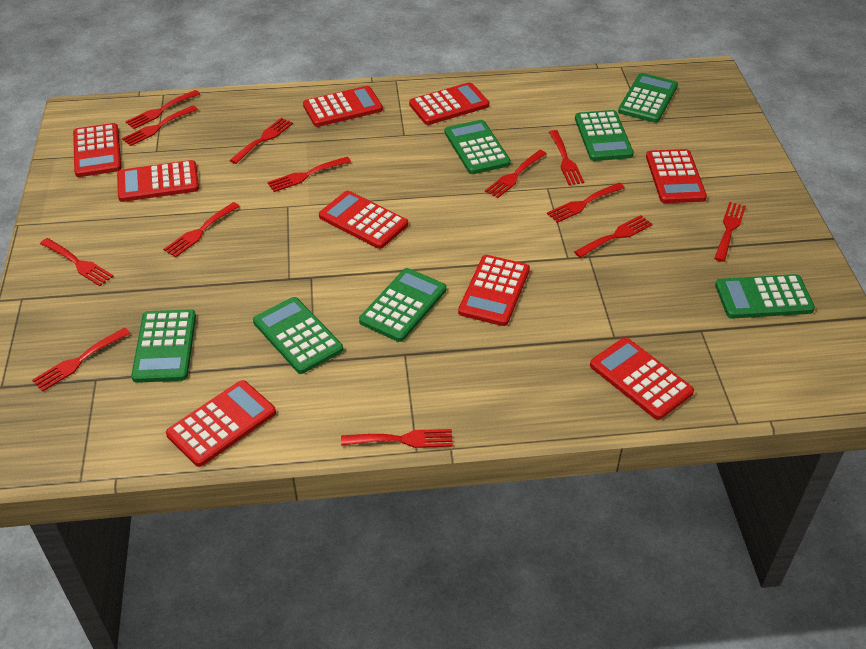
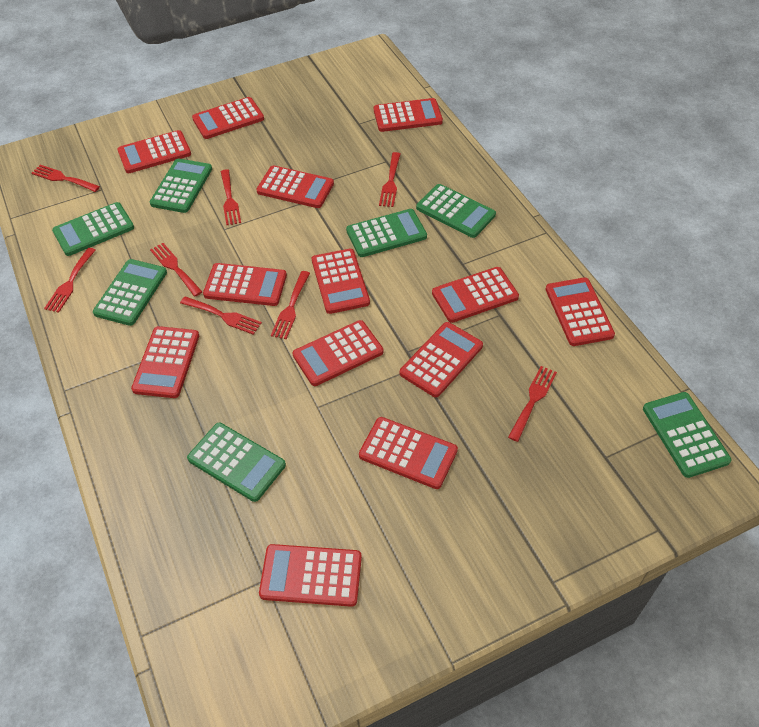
red calculator: 9 -> 13
red fork: 13 -> 8

